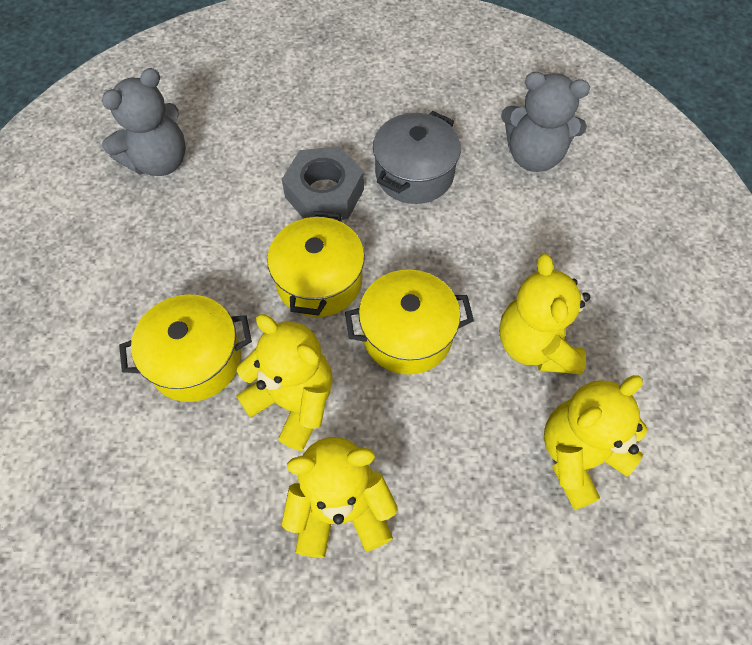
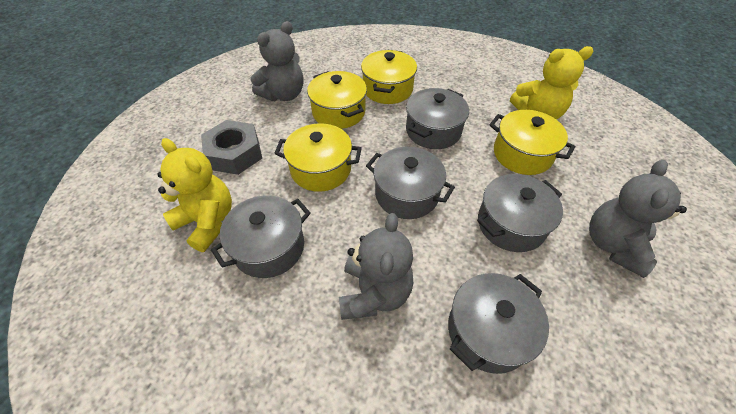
grey pot: 1 -> 5
grey teddy bear: 2 -> 3
yellow pot: 3 -> 4
yellow teddy bear: 4 -> 2

